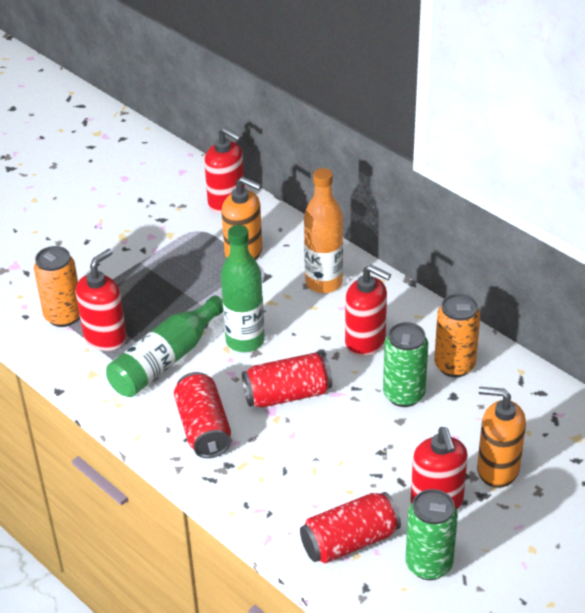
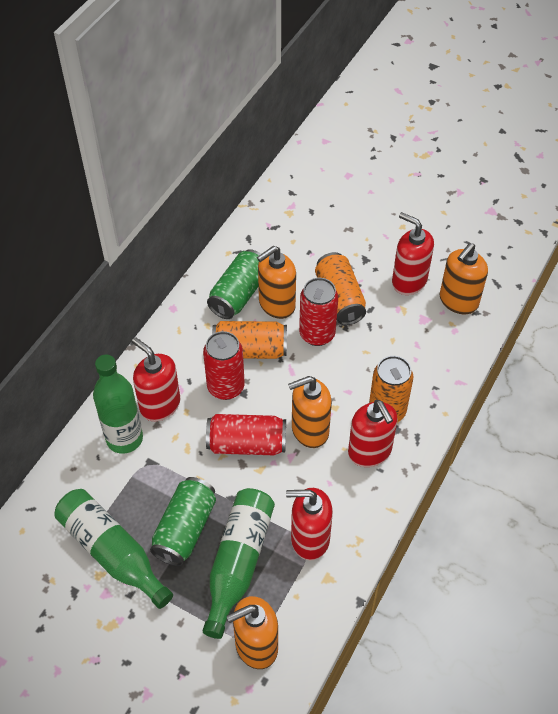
green bottle: 2 -> 3
orange bottle: 1 -> 0
orange can: 2 -> 3
orange soap dispenser: 2 -> 4

